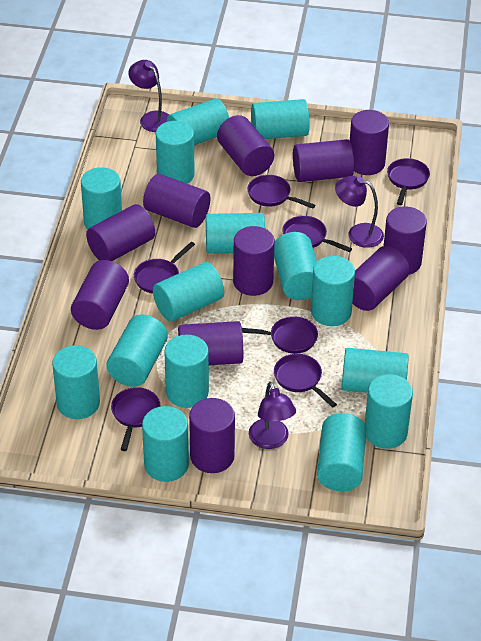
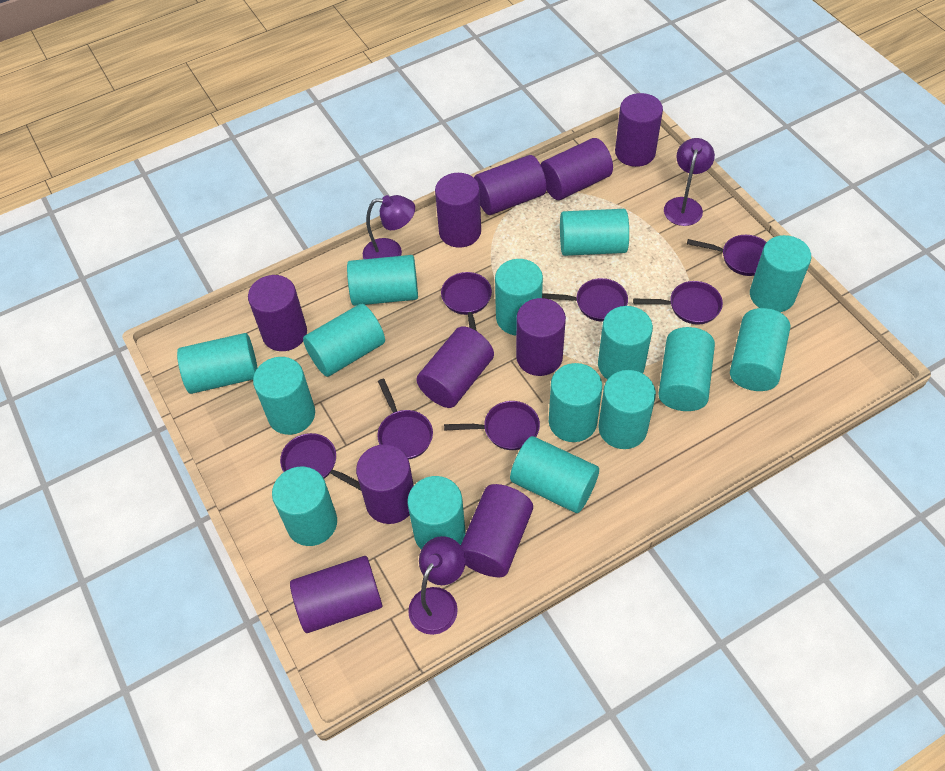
purple cylinder: 11 -> 10

